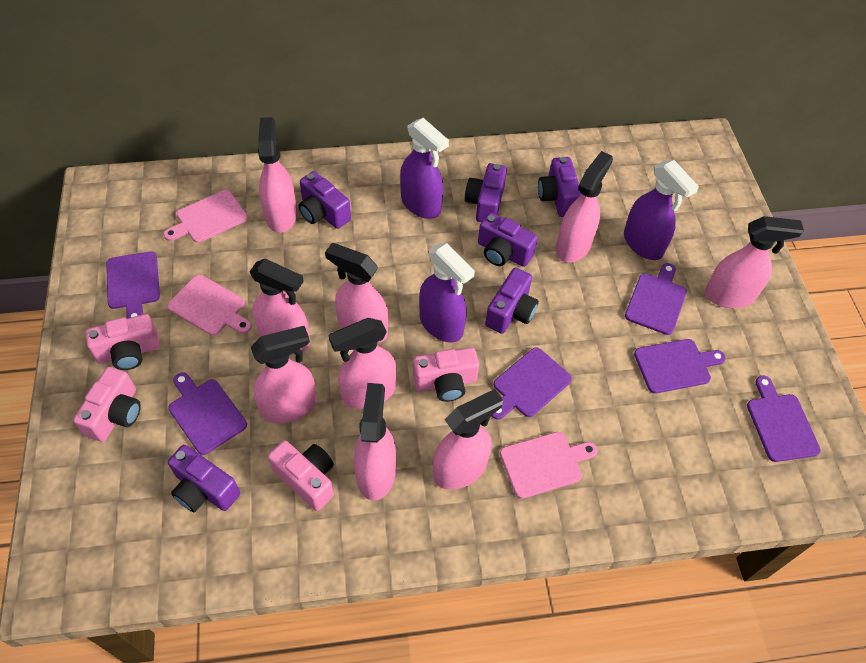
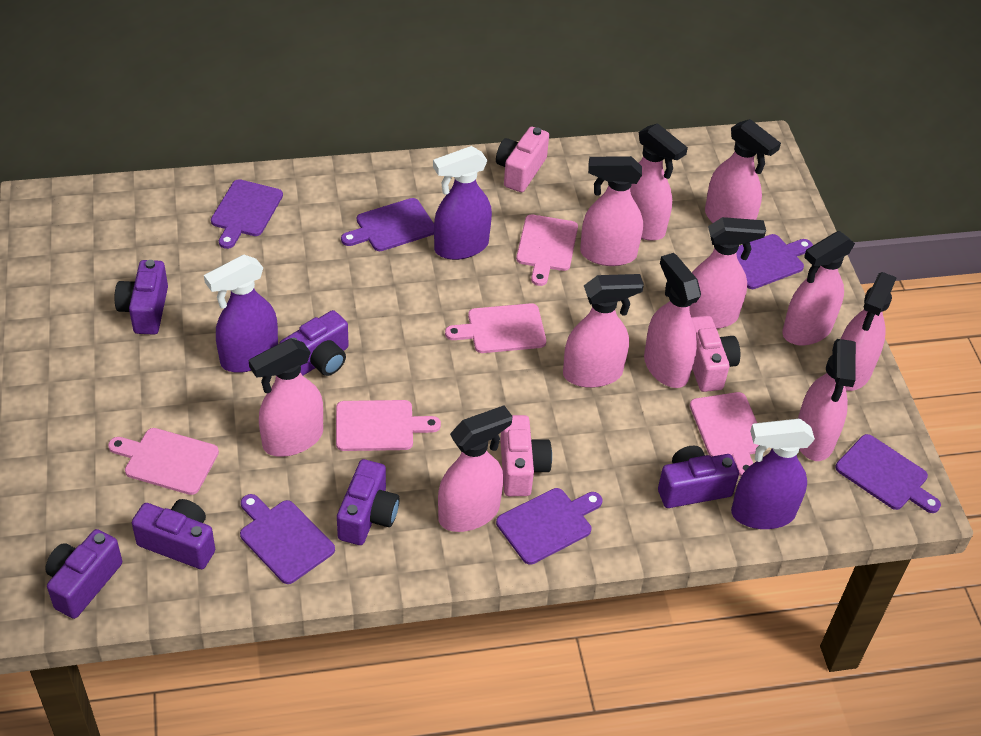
pink camera: 4 -> 3
pink cutting board: 3 -> 5
pink spray bottle: 9 -> 11

